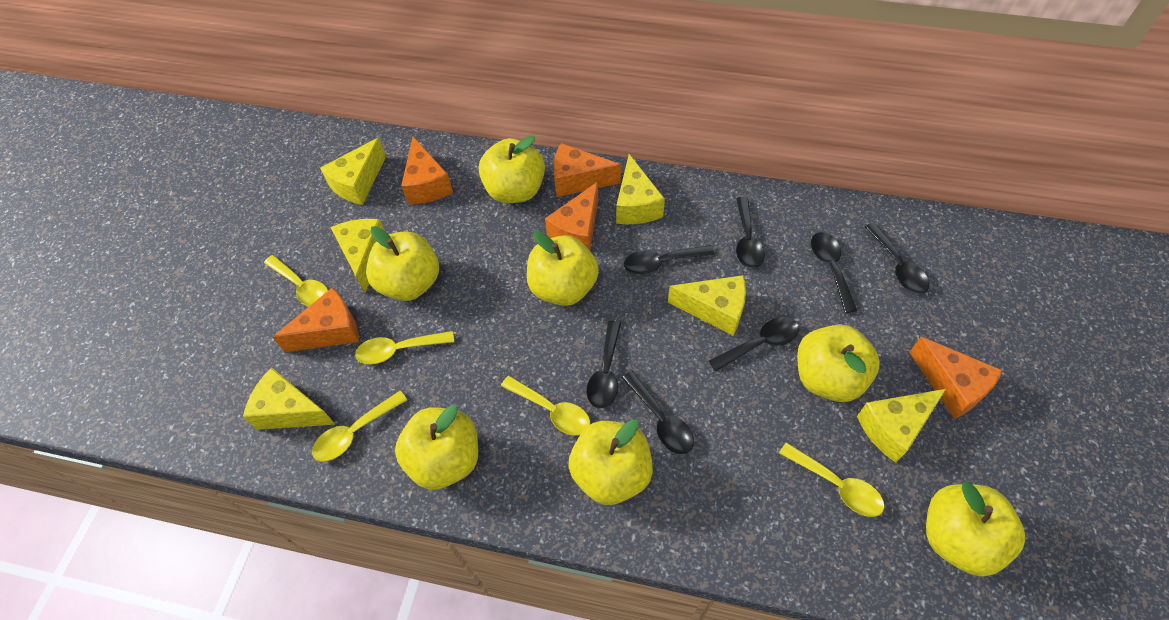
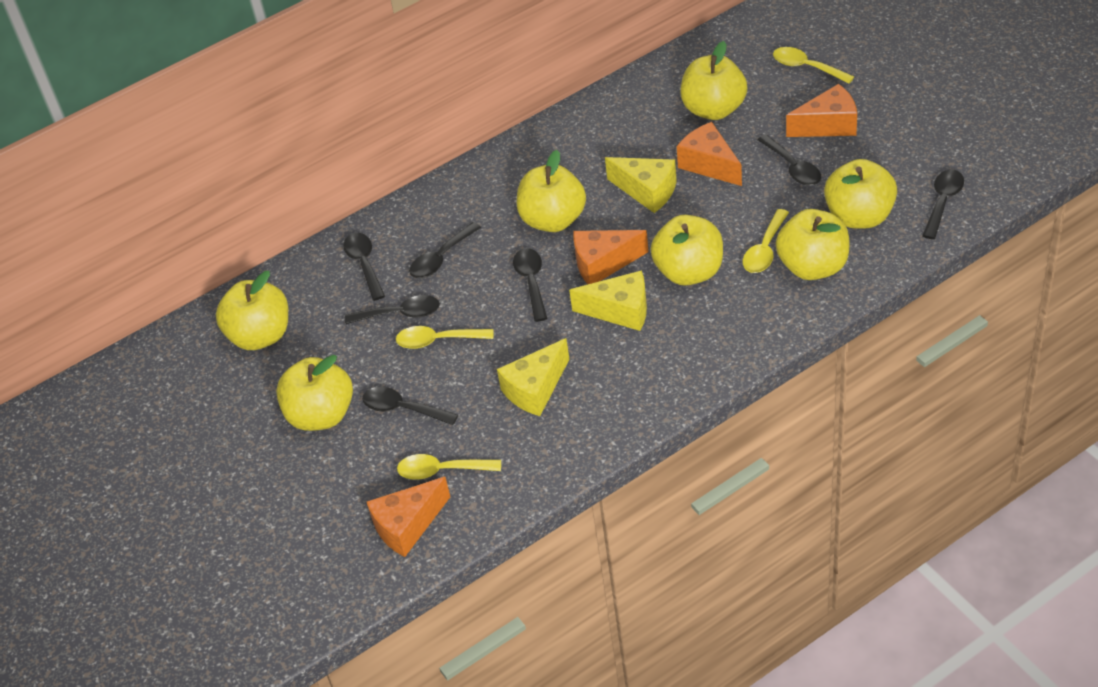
orange cheese: 5 -> 4
yellow cheese: 6 -> 3
yellow spoon: 5 -> 4

